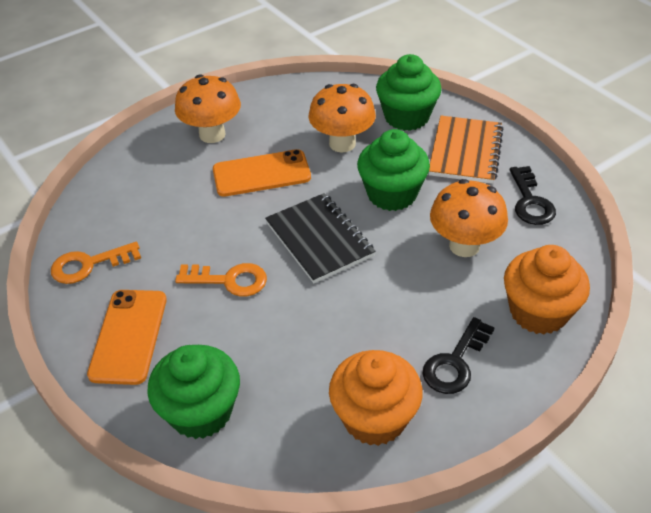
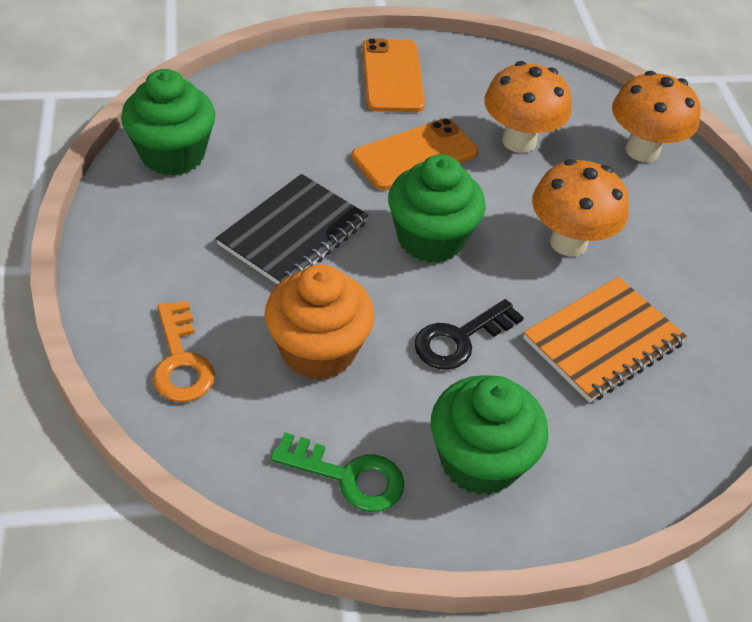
black key: 2 -> 1
green key: 0 -> 1
orange cupcake: 2 -> 1
orange key: 2 -> 1

